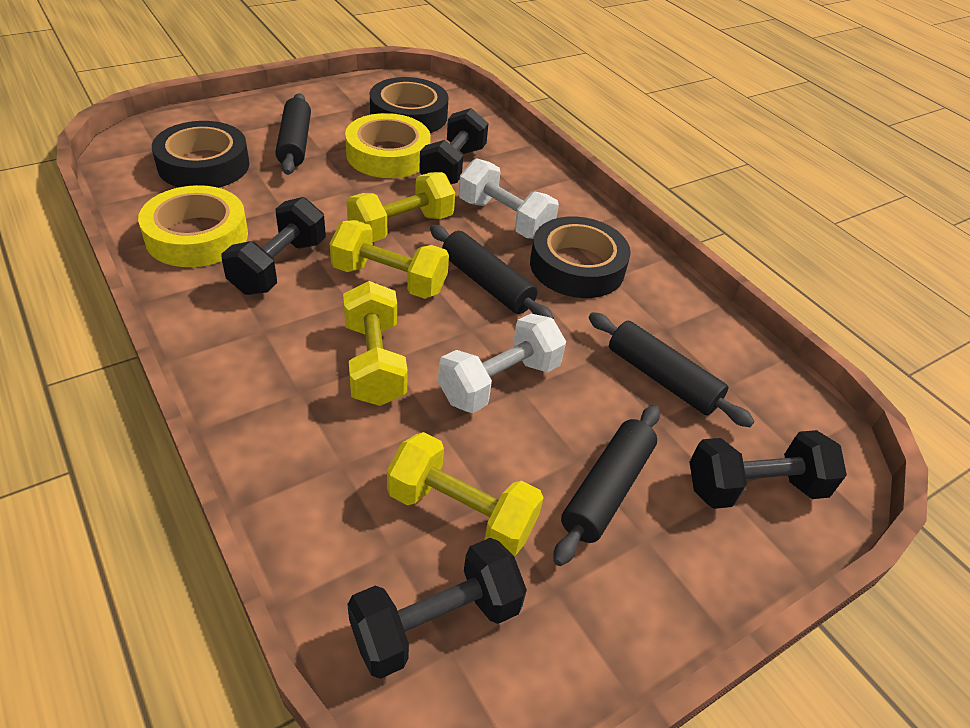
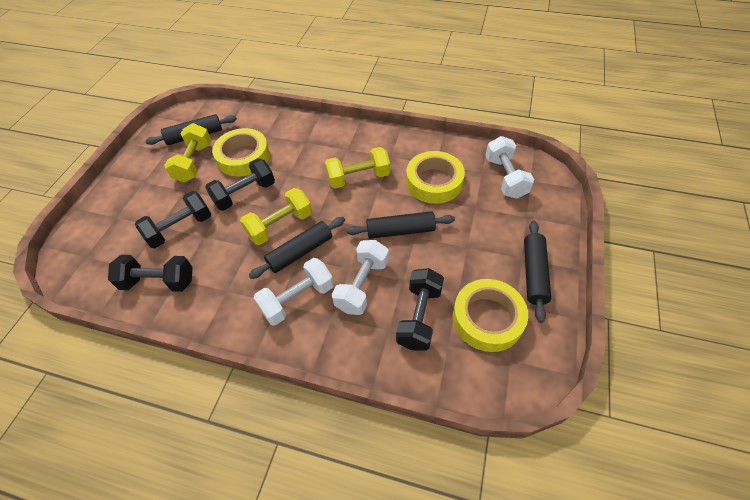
black tape: 3 -> 0
white dumbbell: 2 -> 3
yellow dumbbell: 4 -> 3
yellow tape: 2 -> 3

